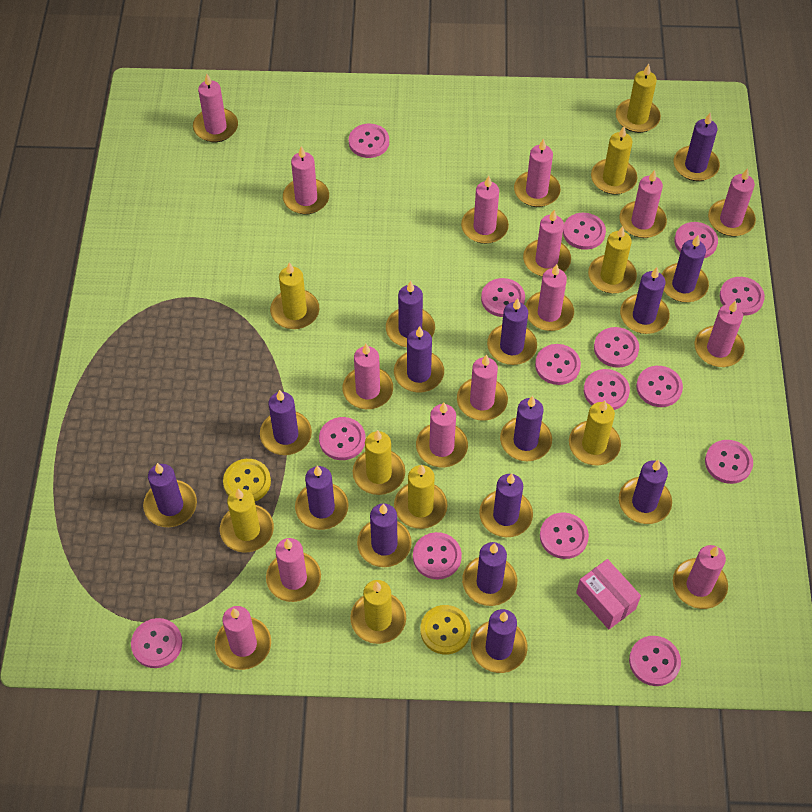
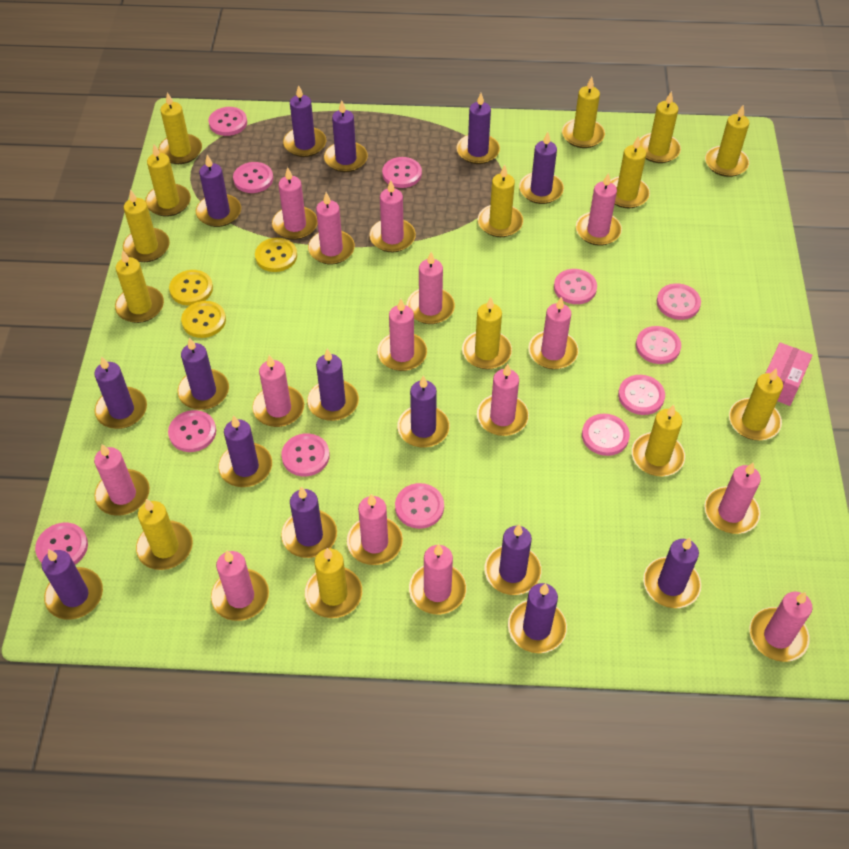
pink button: 15 -> 12
yellow button: 2 -> 3
yellow candle: 9 -> 14

